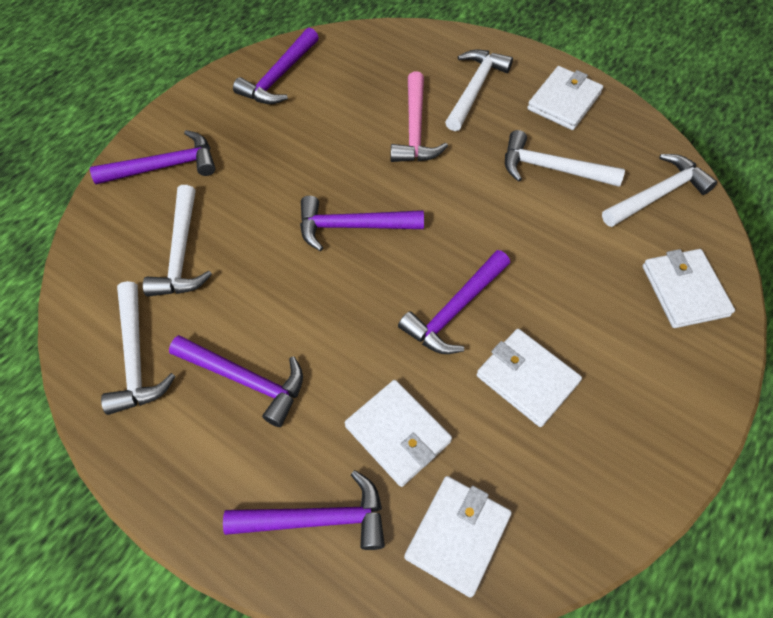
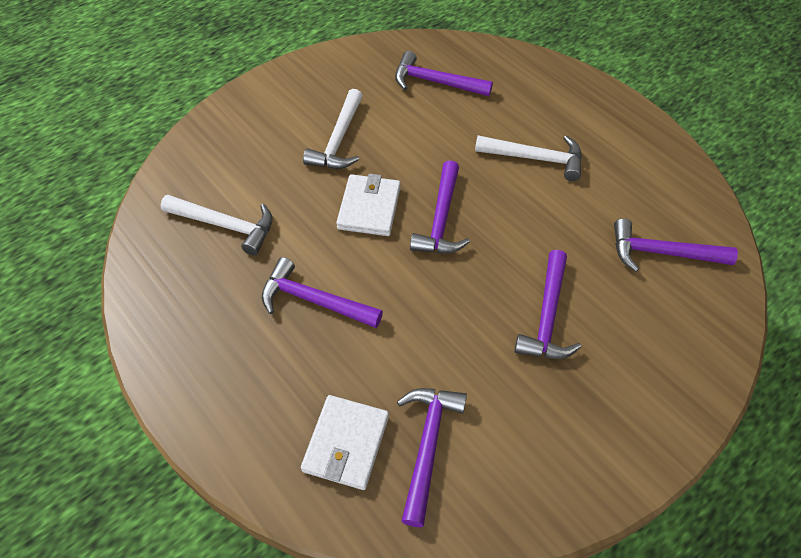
pink hammer: 1 -> 0
white hammer: 5 -> 3
white wallet: 5 -> 2

